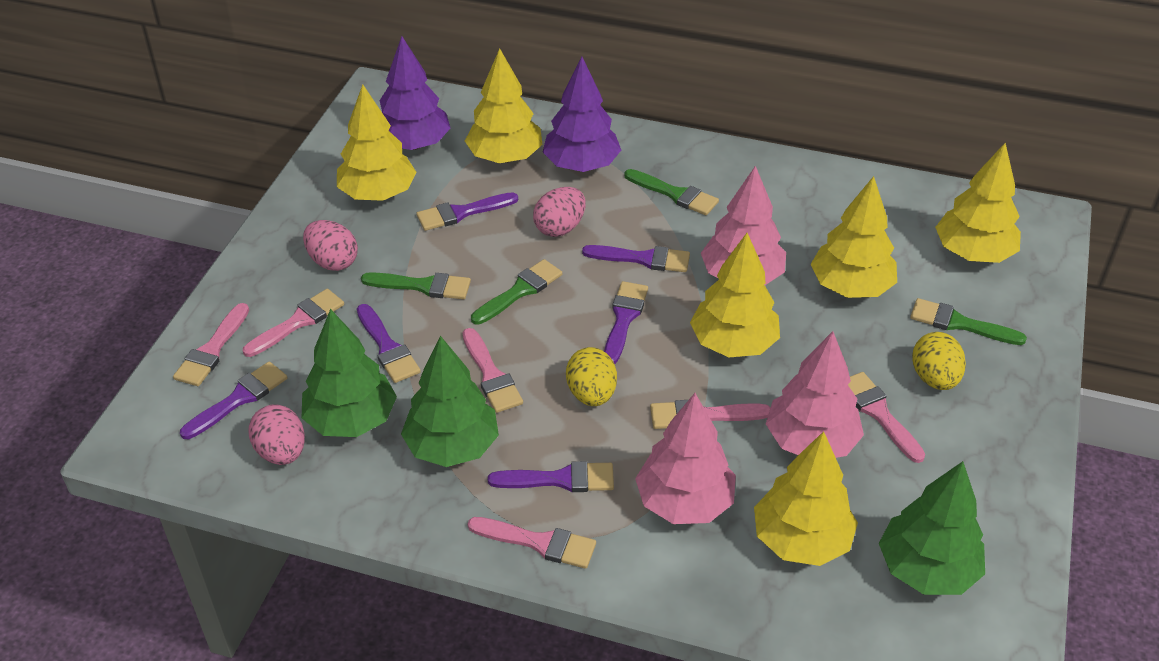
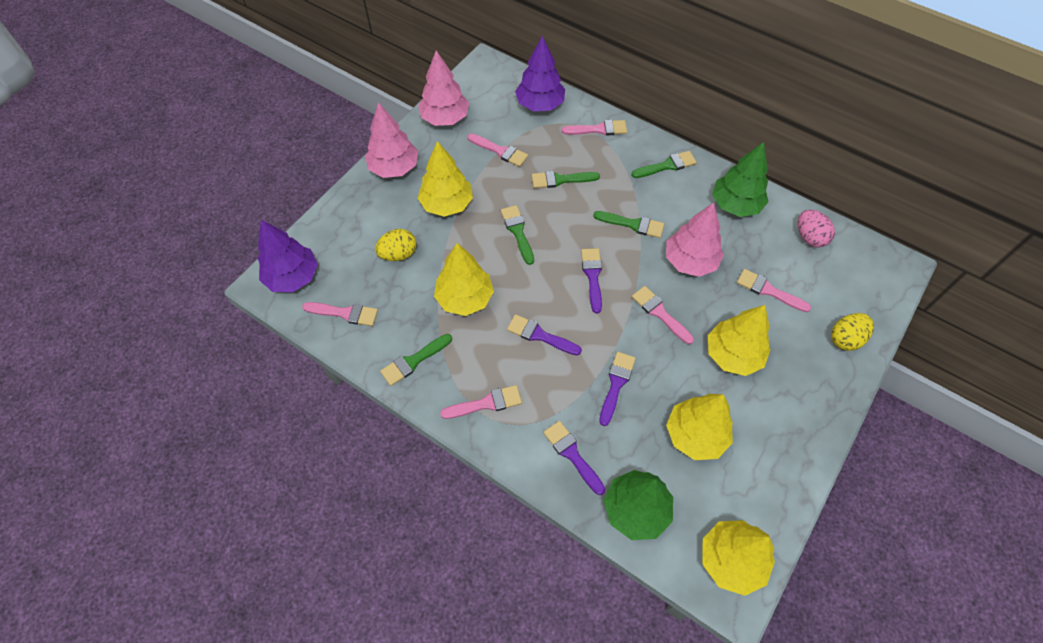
green brush: 4 -> 5
green tree: 3 -> 2
pink egg: 3 -> 1
purple brush: 6 -> 4
yellow tree: 6 -> 5

